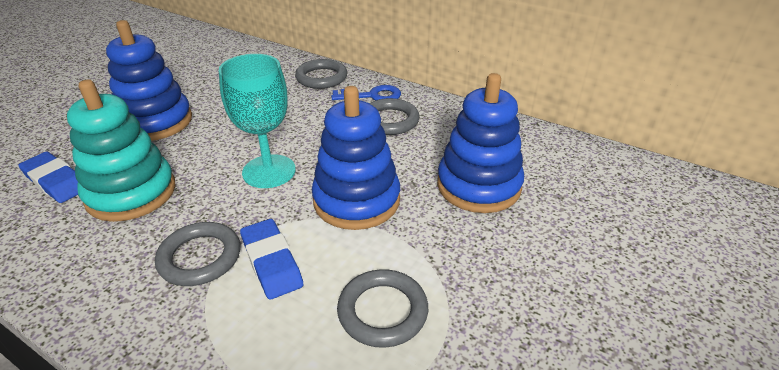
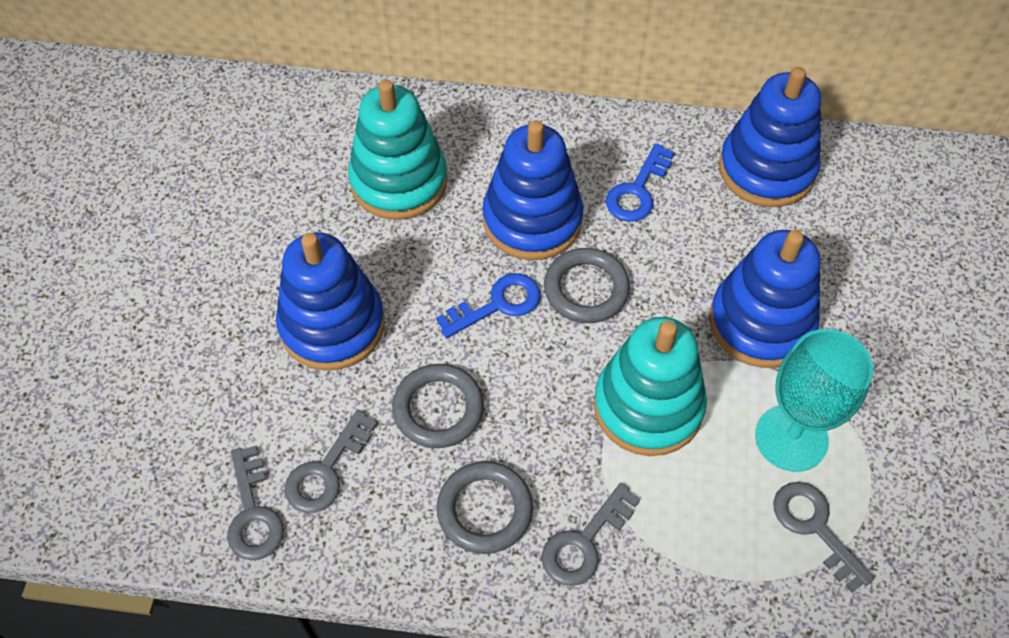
blue eraser: 2 -> 0
blue key: 1 -> 2
blue stacking toy: 3 -> 4
grey key: 0 -> 4
grey ring: 4 -> 3
turquoise stacking toy: 1 -> 2

